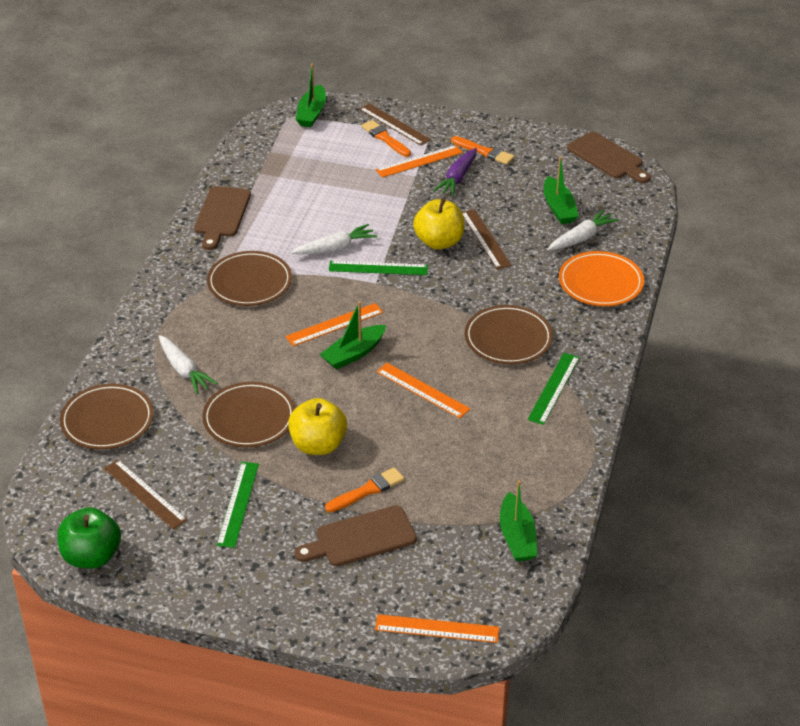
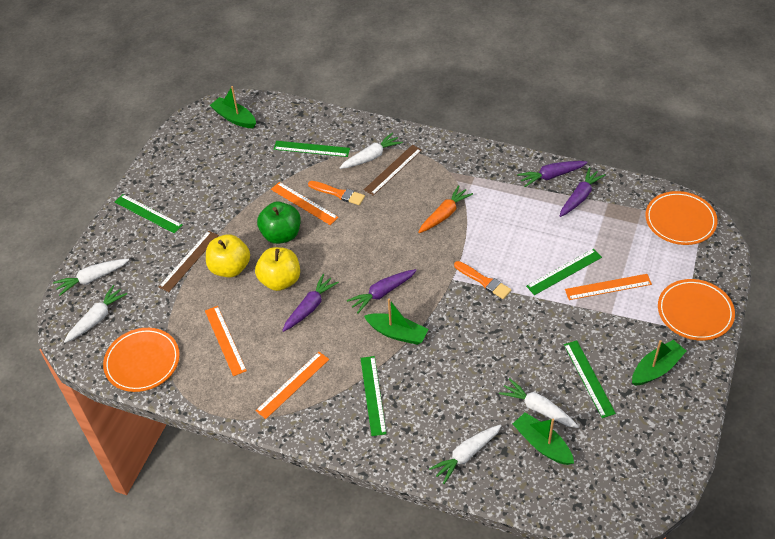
brown cutting board: 3 -> 0
brown plate: 4 -> 0
brown ruler: 3 -> 2
green ruler: 3 -> 5
orange brush: 3 -> 2
orange carrot: 0 -> 1
orange plate: 1 -> 3
purple carrot: 1 -> 4
white carrot: 3 -> 5

